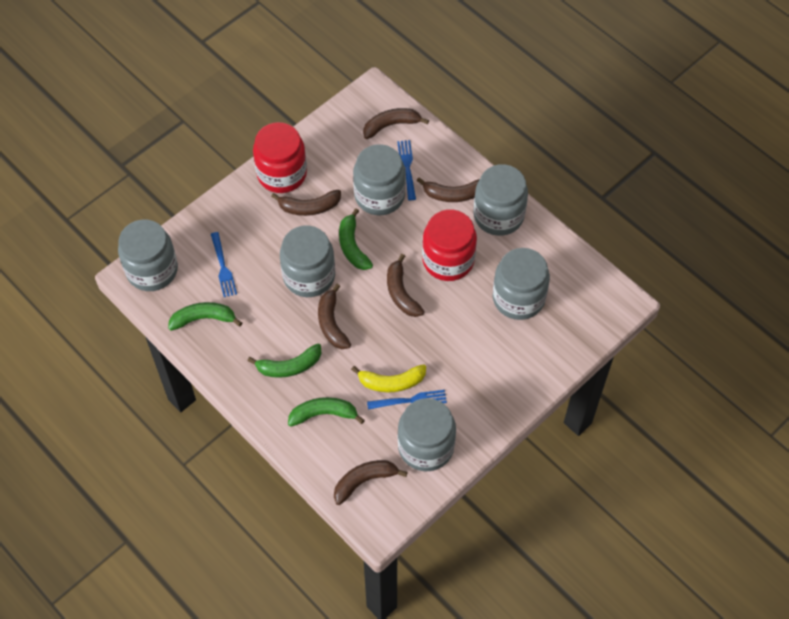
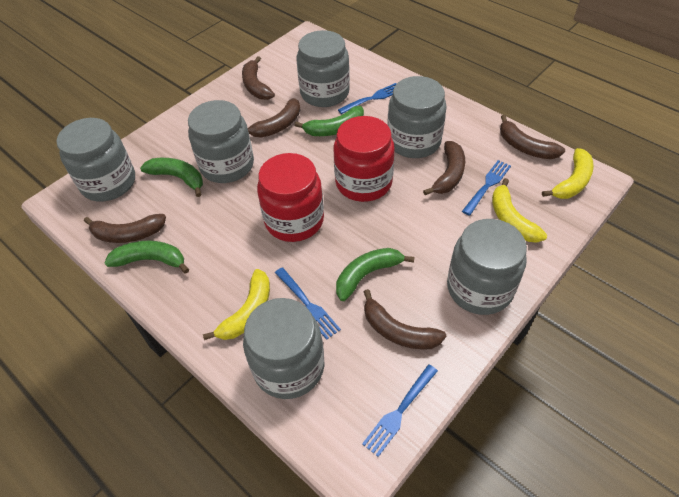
blue fork: 3 -> 4
yellow banana: 1 -> 3

